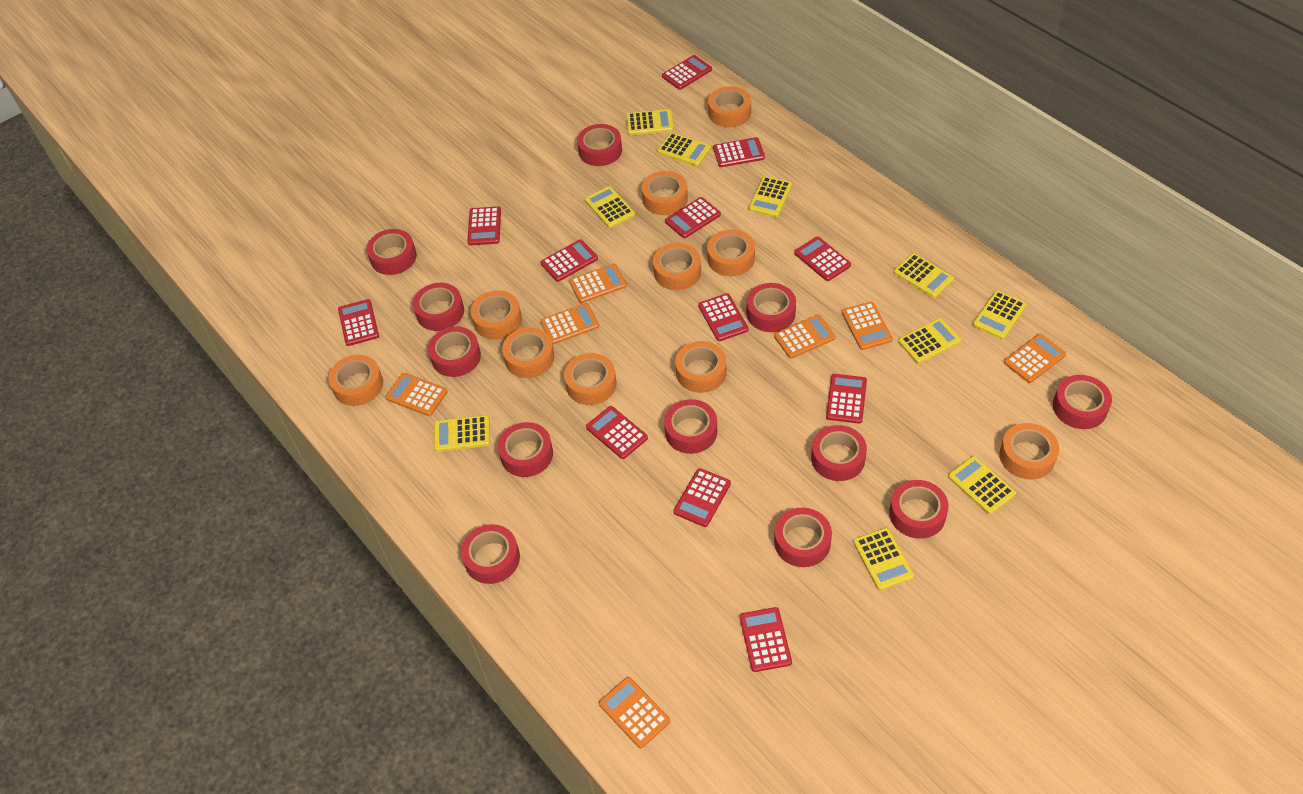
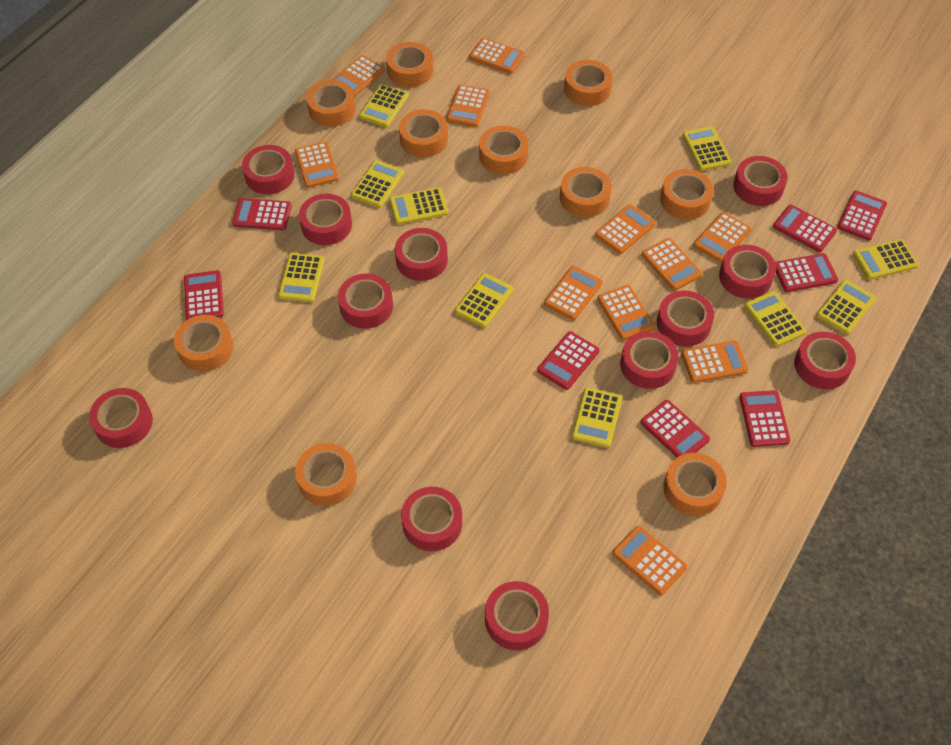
orange calculator: 7 -> 11
red calculator: 12 -> 8

